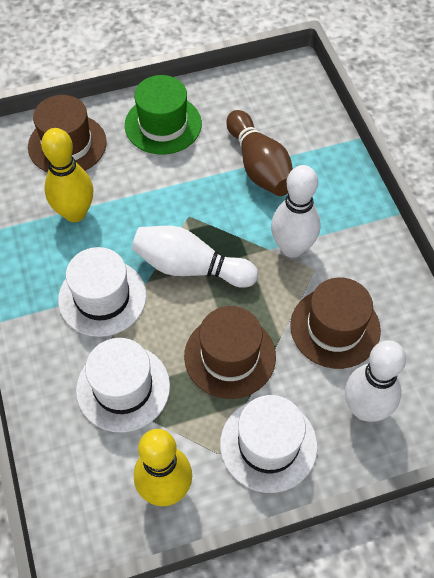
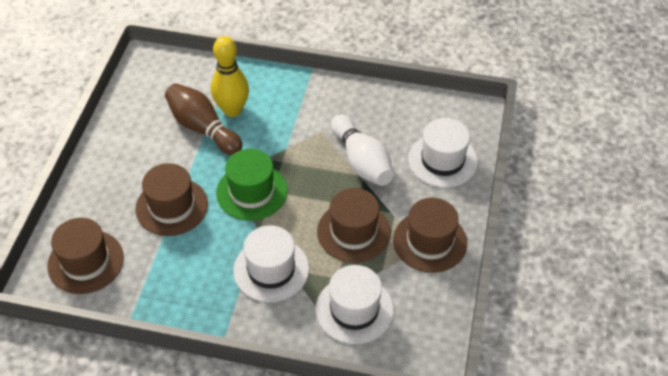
brown hat: 3 -> 4
white bowling pin: 3 -> 1
yellow bowling pin: 2 -> 1

